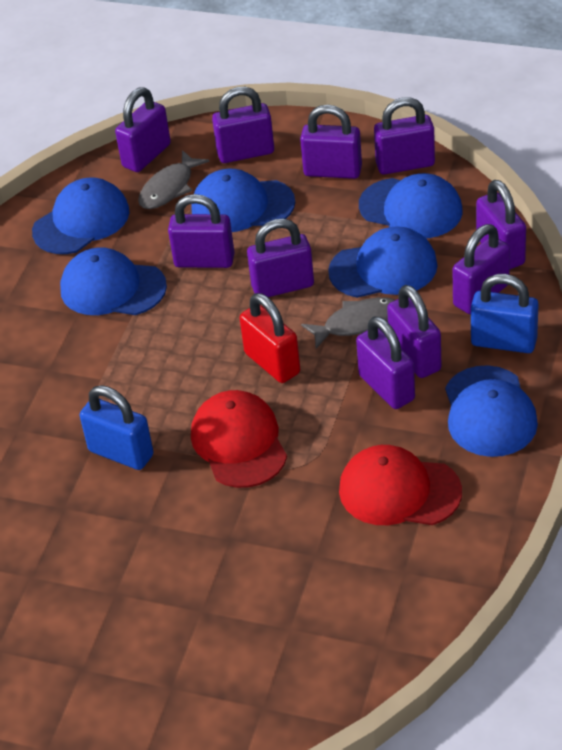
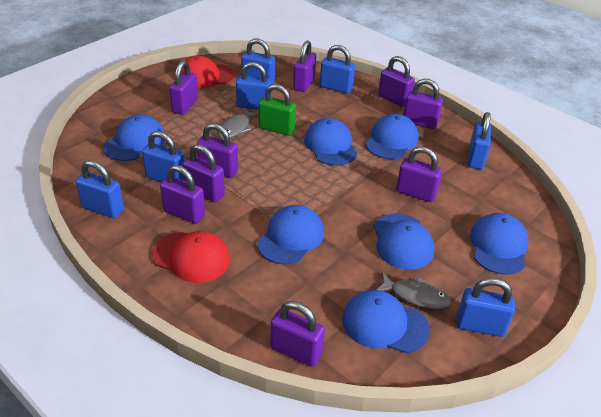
blue cap: 6 -> 7
blue padlock: 2 -> 7
green padlock: 0 -> 1
purple padlock: 10 -> 9
red padlock: 1 -> 0

